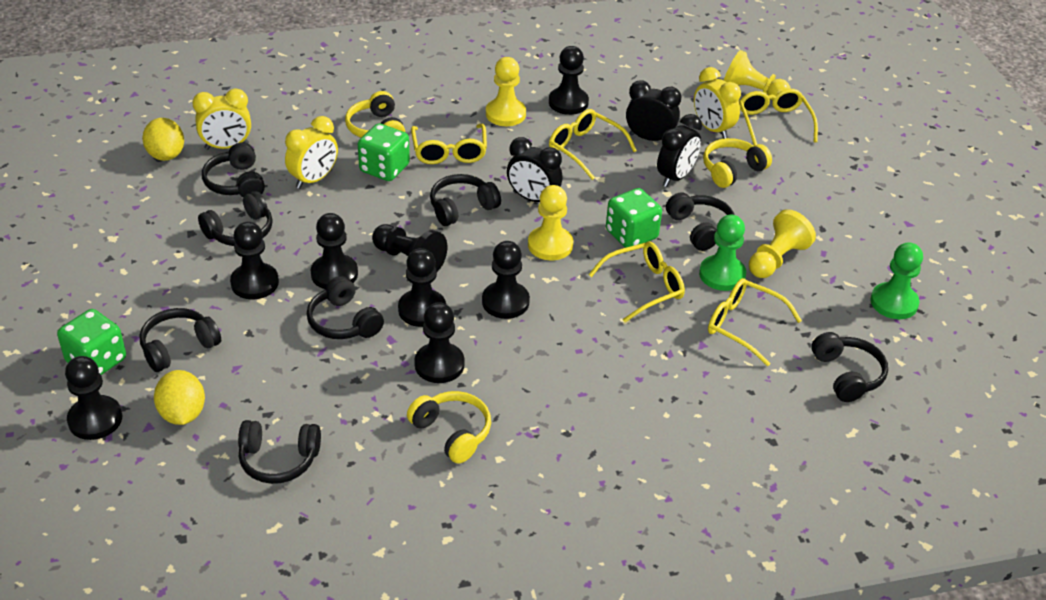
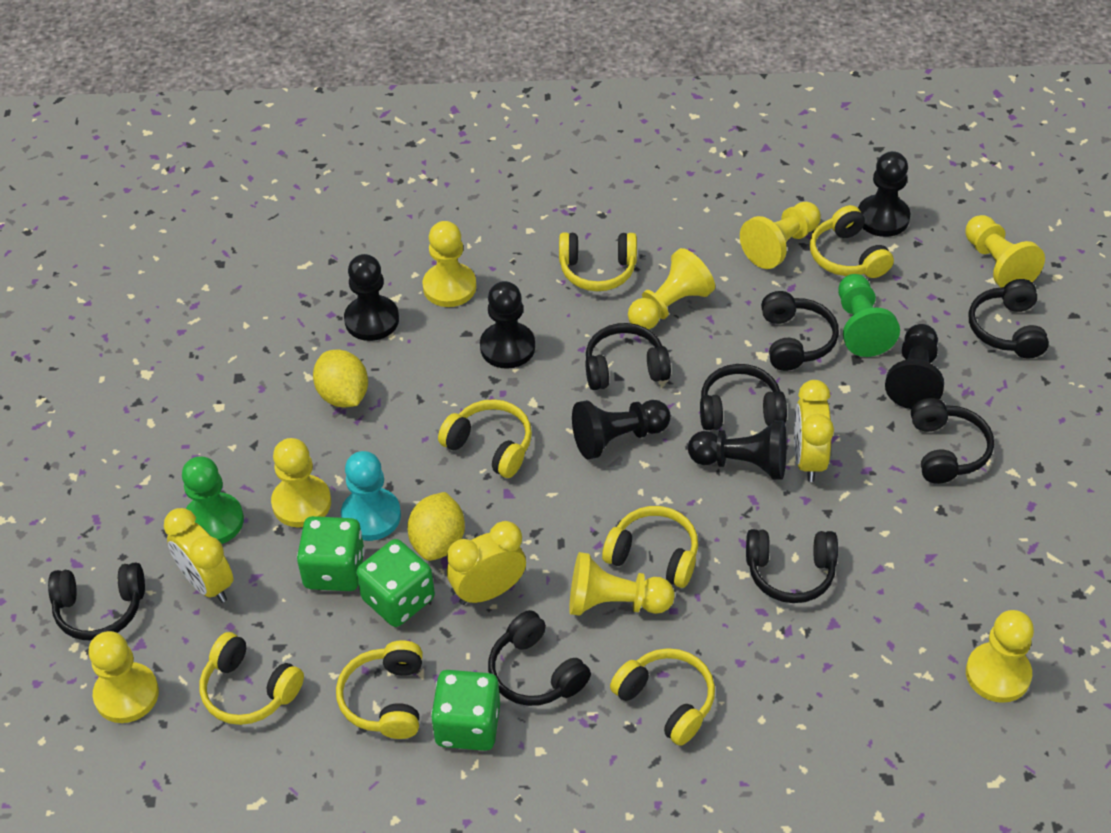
black clock: 3 -> 0
black pawn: 8 -> 6
turquoise pawn: 0 -> 1
yellow glasses: 5 -> 0
yellow headphones: 3 -> 7
yellow pawn: 4 -> 8

